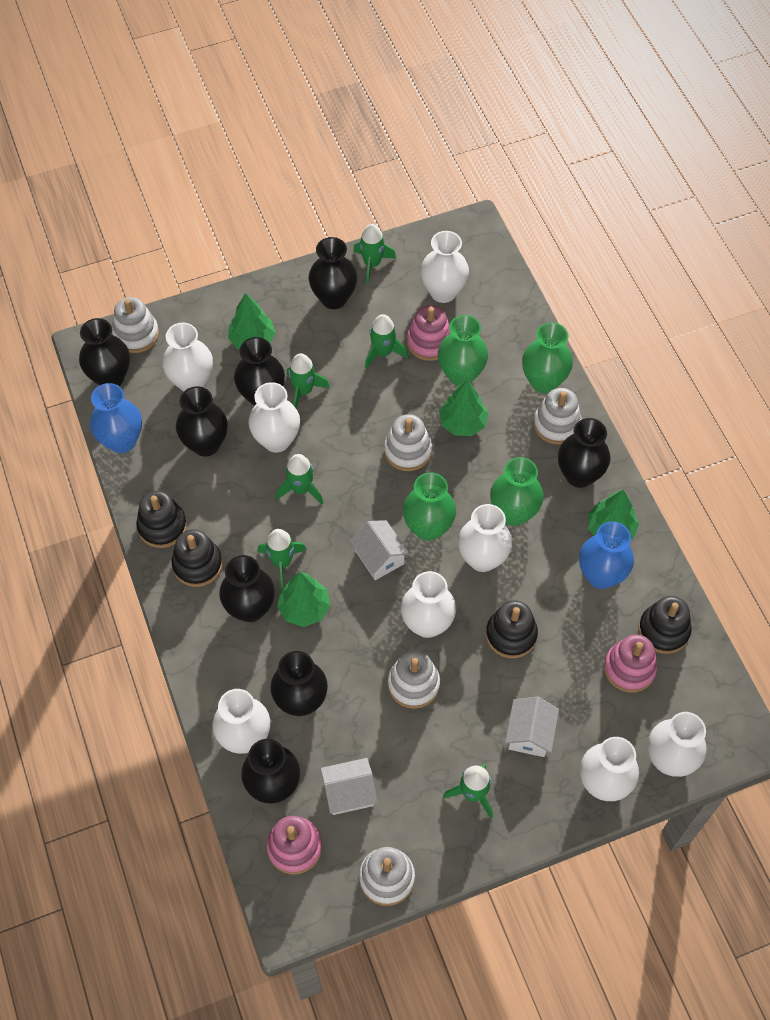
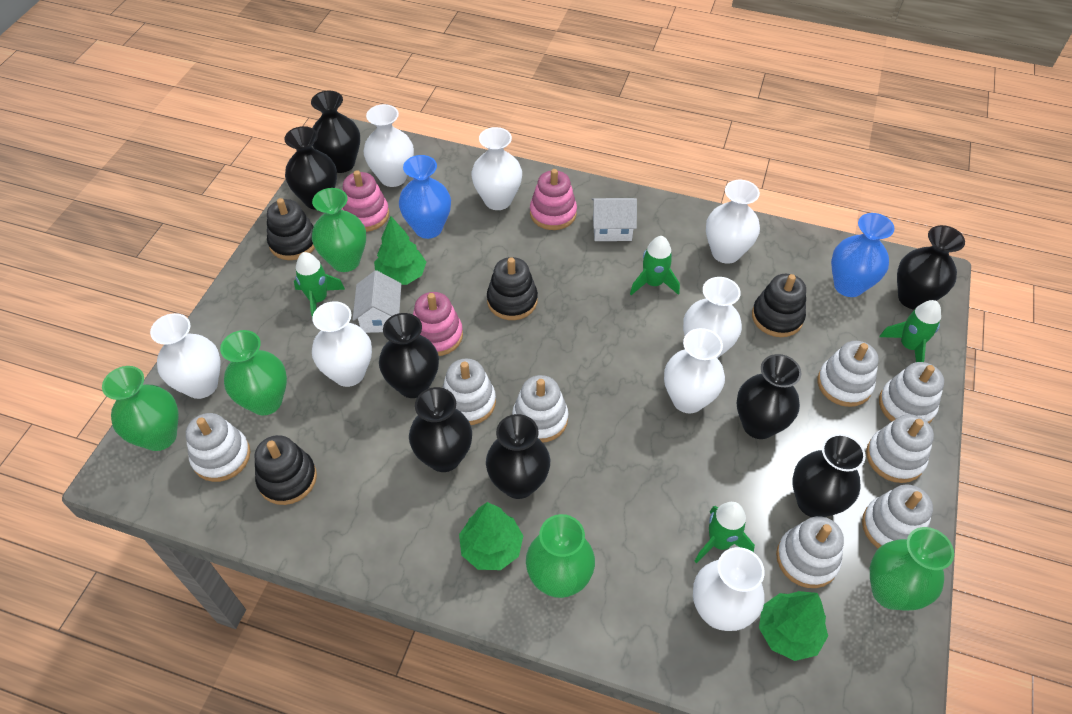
green rocket: 6 -> 4
green tree: 4 -> 3
green vase: 4 -> 5
white house: 3 -> 2
white stacking toy: 5 -> 8

